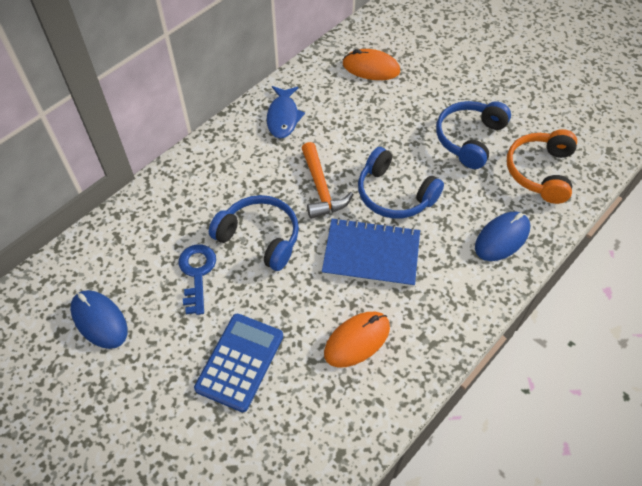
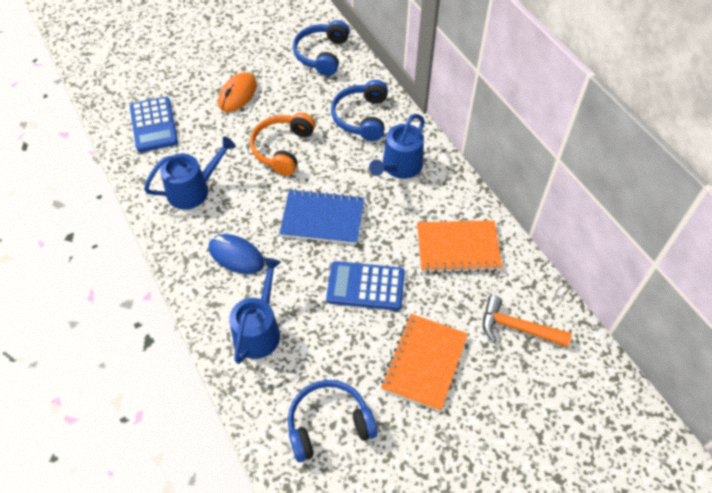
blue calculator: 1 -> 2
blue fish: 1 -> 0
blue key: 1 -> 0
blue mouse: 2 -> 1
blue watering can: 0 -> 3
orange mouse: 2 -> 1
orange notebook: 0 -> 2

